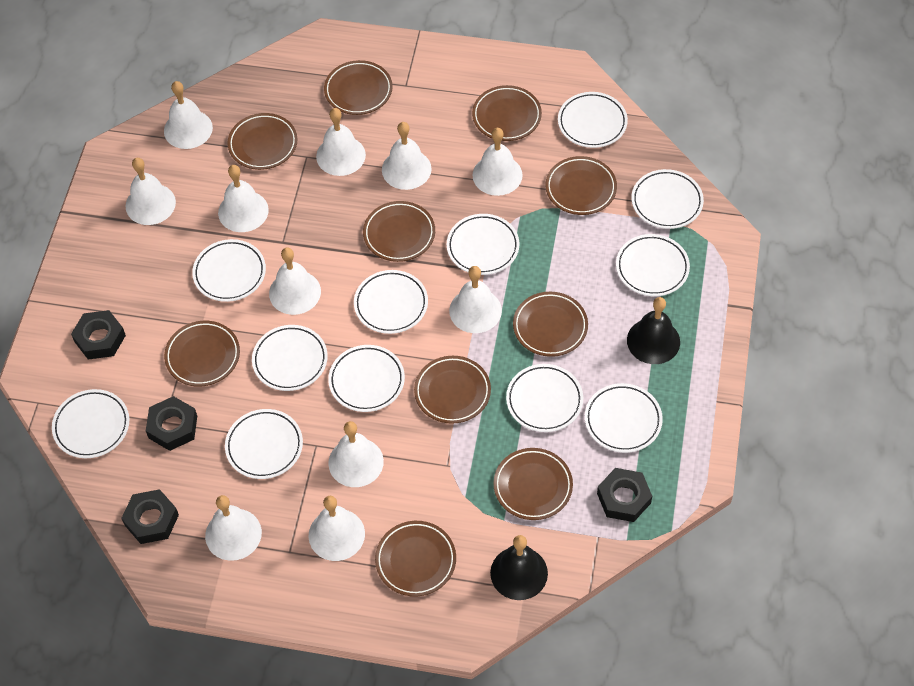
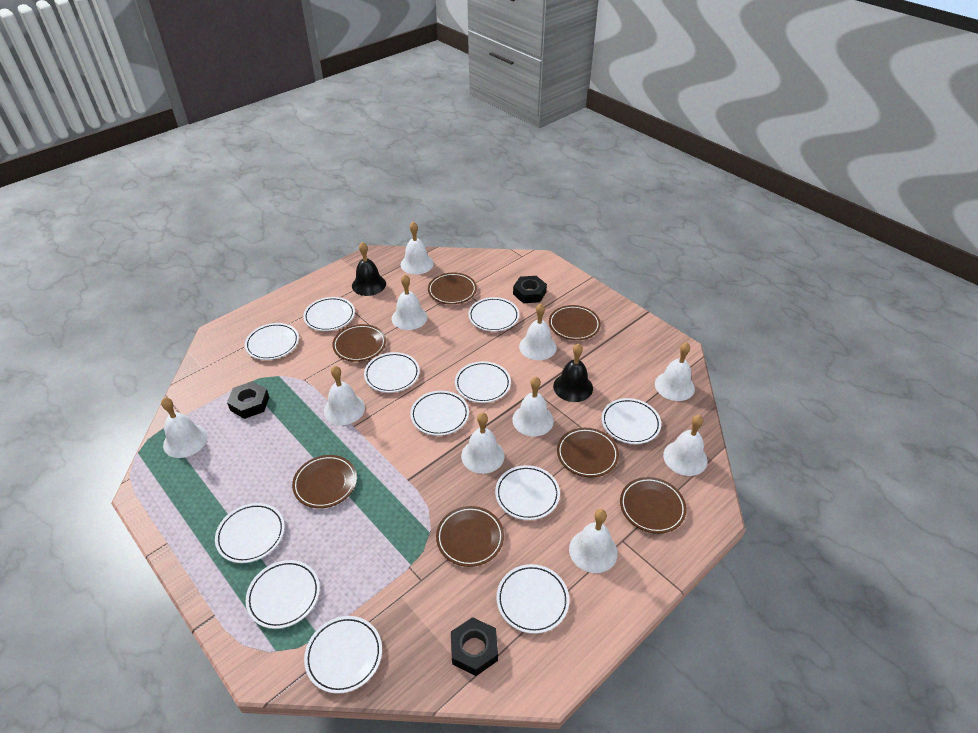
black nut: 4 -> 3
brown plate: 10 -> 7
white bell: 11 -> 10

